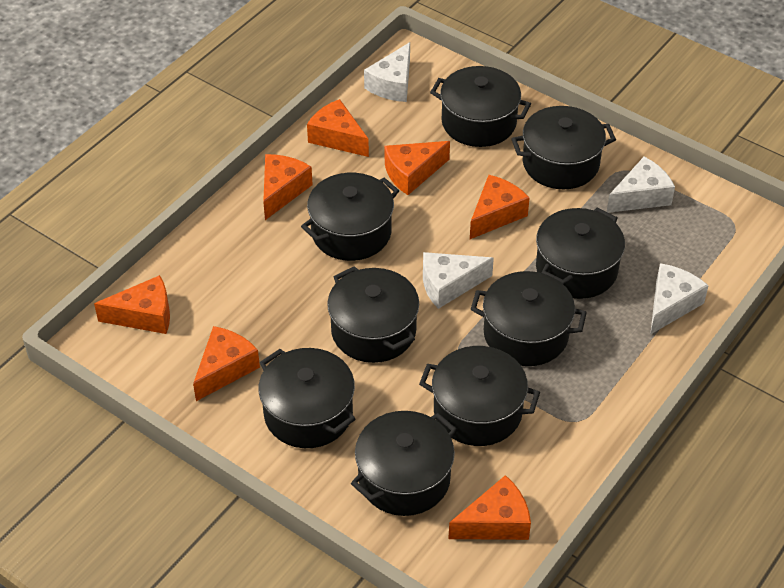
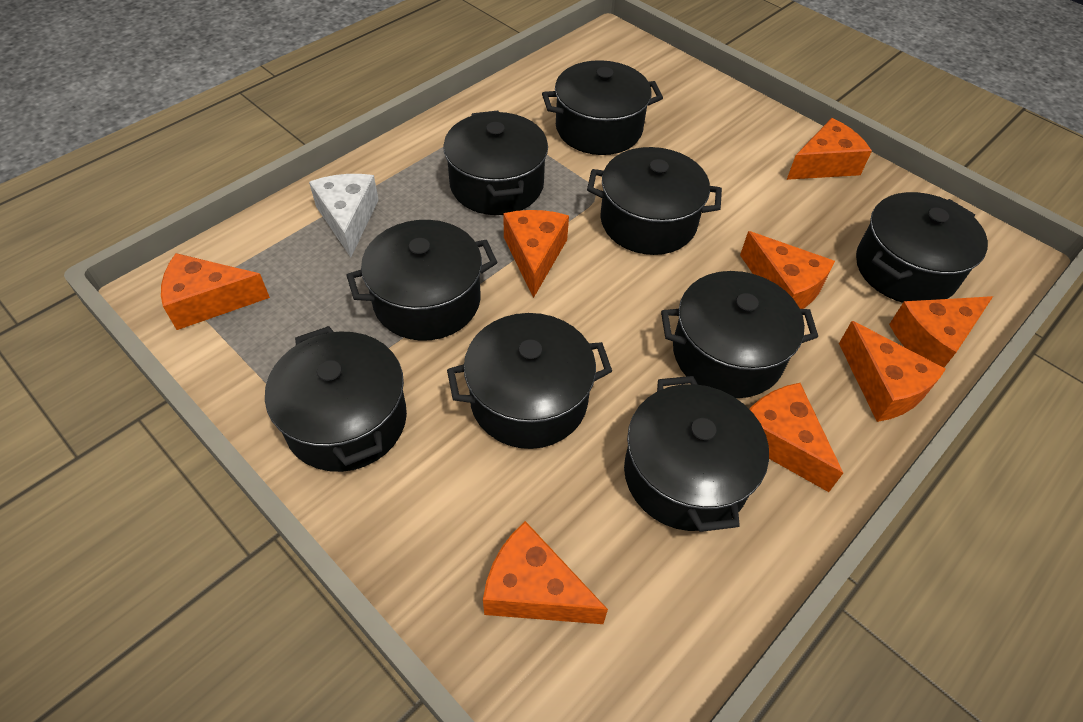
orange cheese: 7 -> 8
white cheese: 4 -> 1

